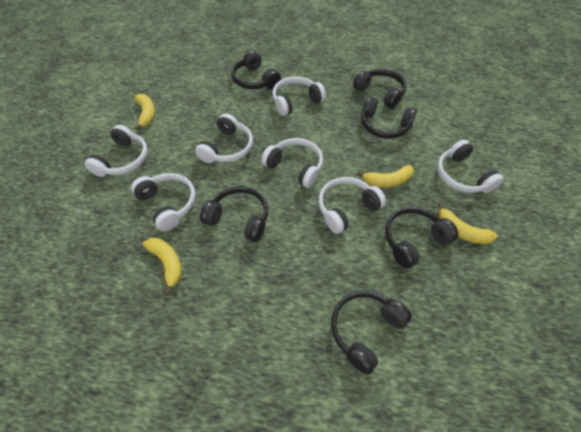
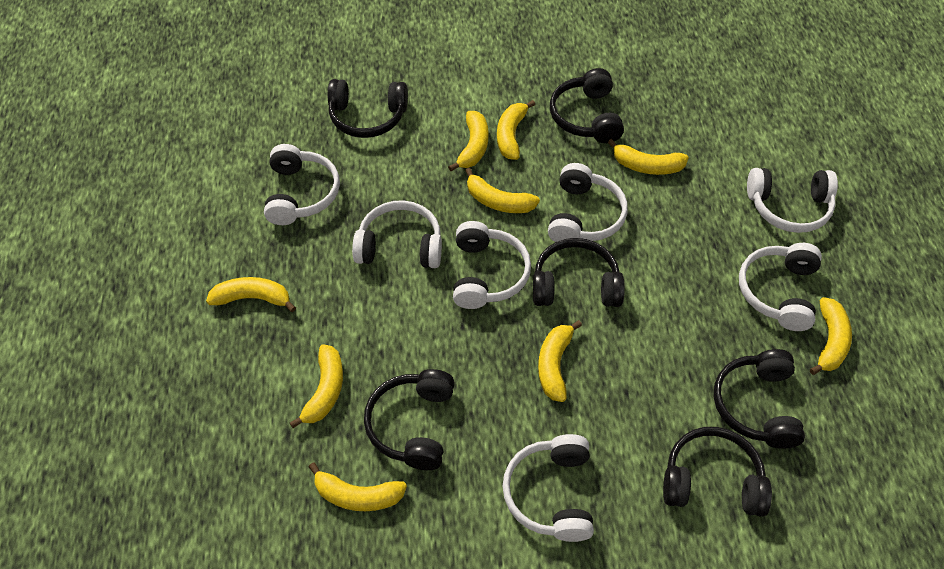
yellow banana: 4 -> 9

